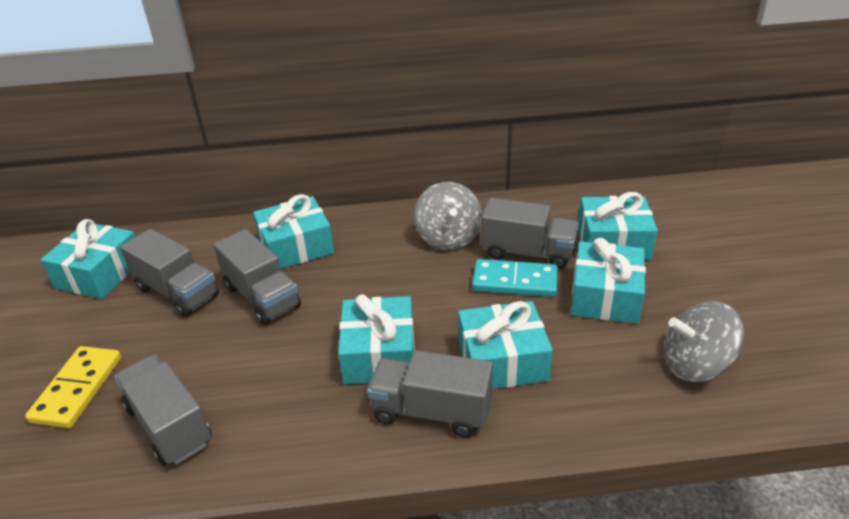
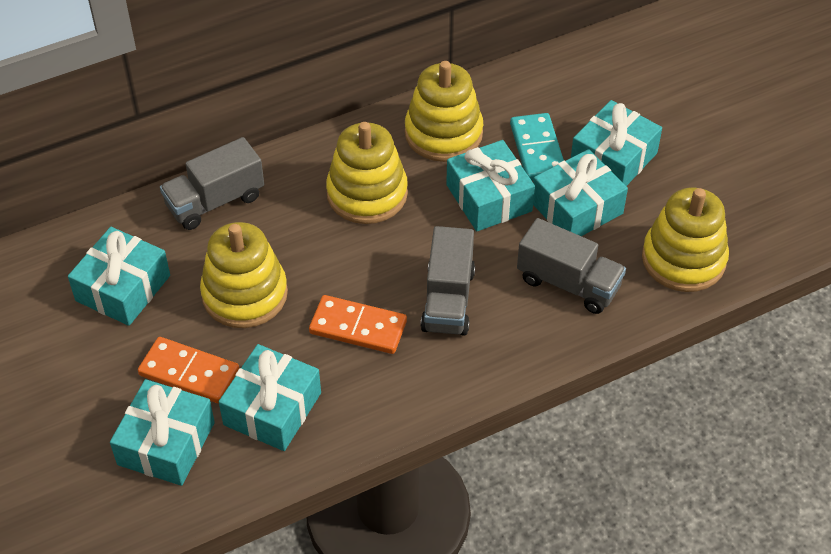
grey spinning top: 2 -> 0
grey truck: 5 -> 3
orange domino: 0 -> 2
yellow domino: 1 -> 0
yellow stacking toy: 0 -> 4

